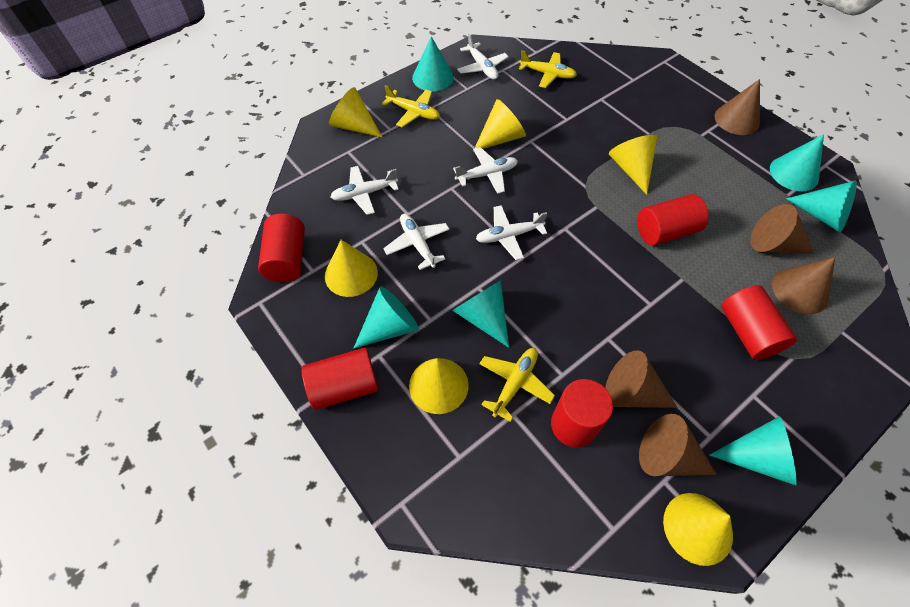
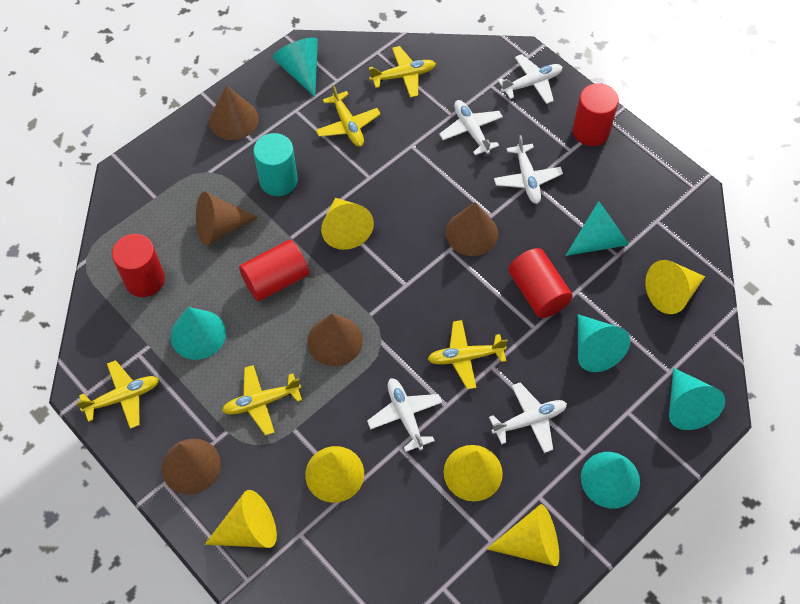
red cylinder: 5 -> 4
turquoise cylinder: 0 -> 1
yellow plane: 3 -> 5

